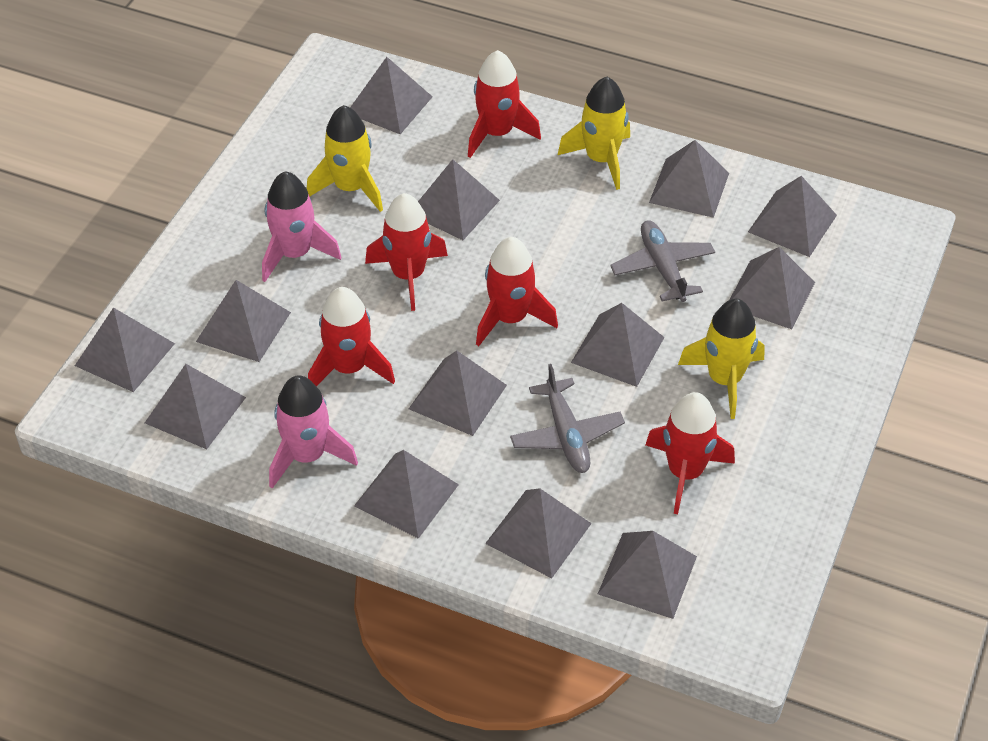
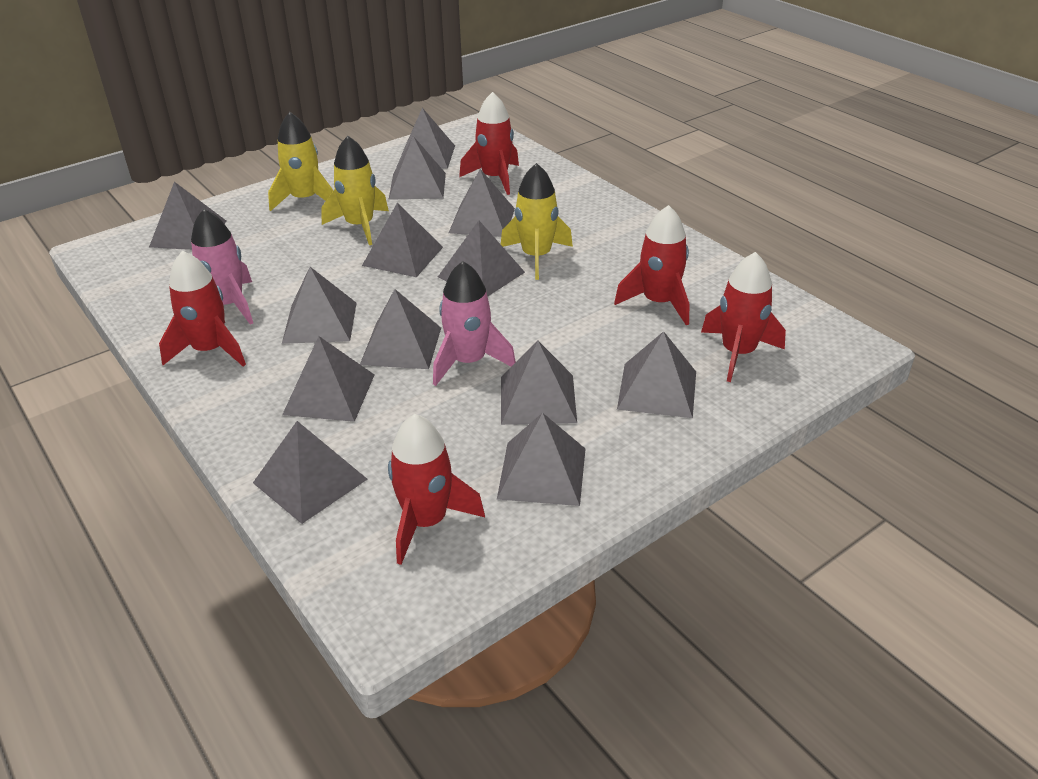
grey plane: 2 -> 0

